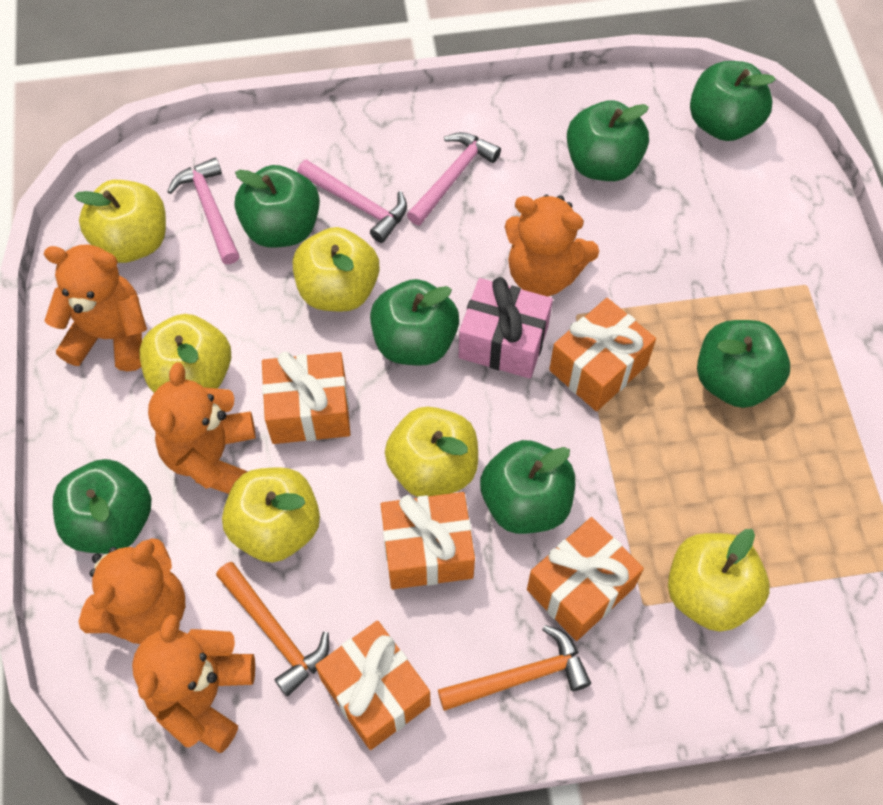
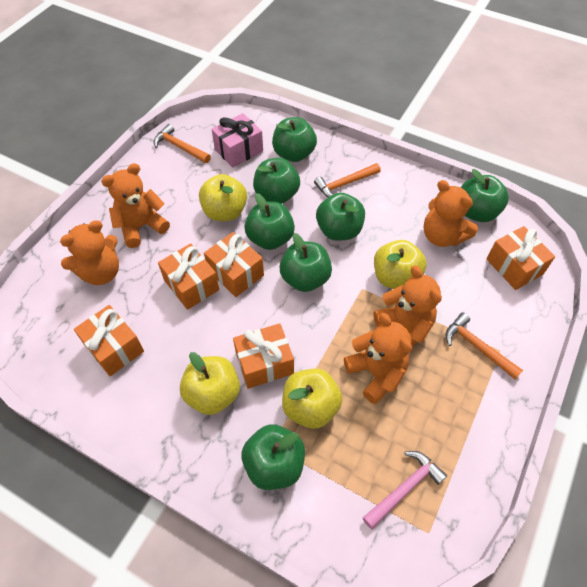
orange hammer: 2 -> 3
pink hammer: 3 -> 1
yellow apple: 6 -> 4

